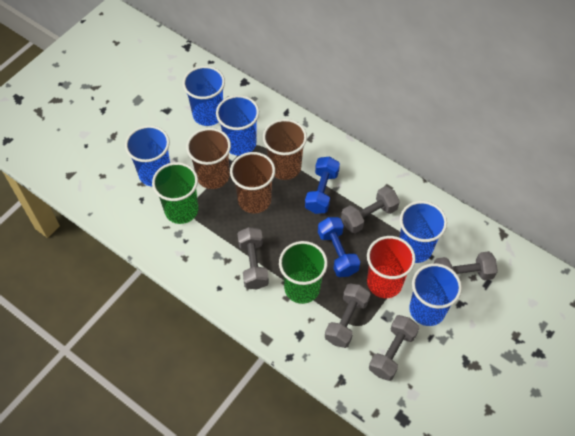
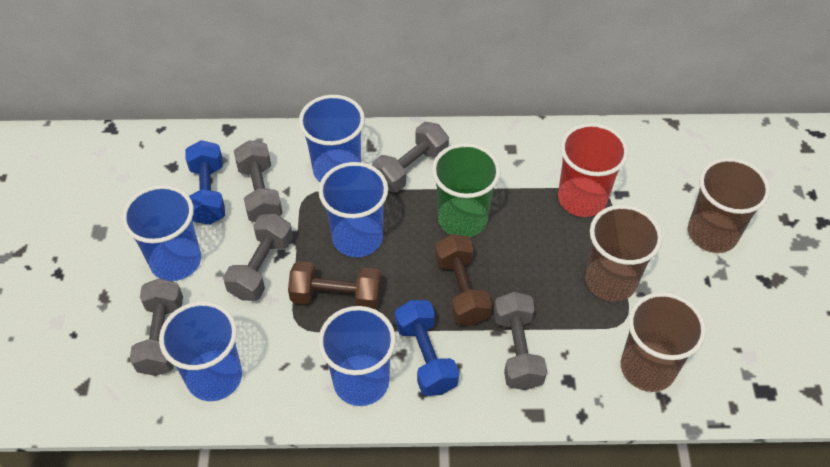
brown dumbbell: 0 -> 2
green cup: 2 -> 1

